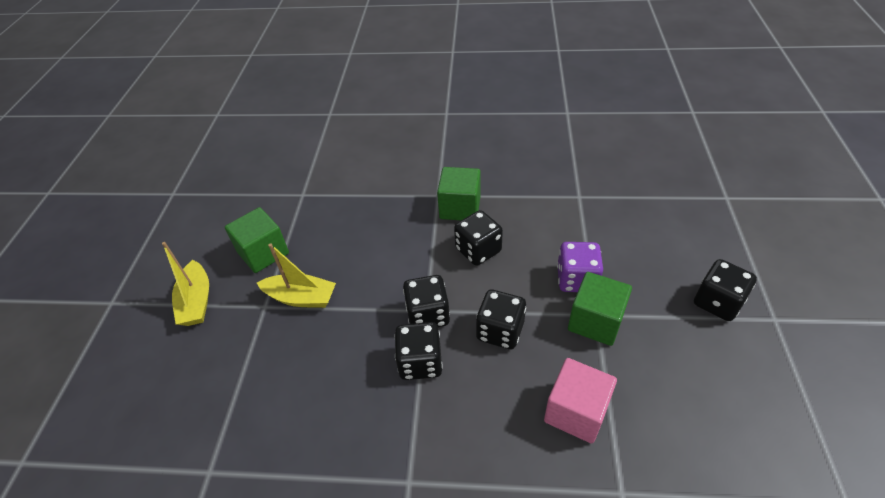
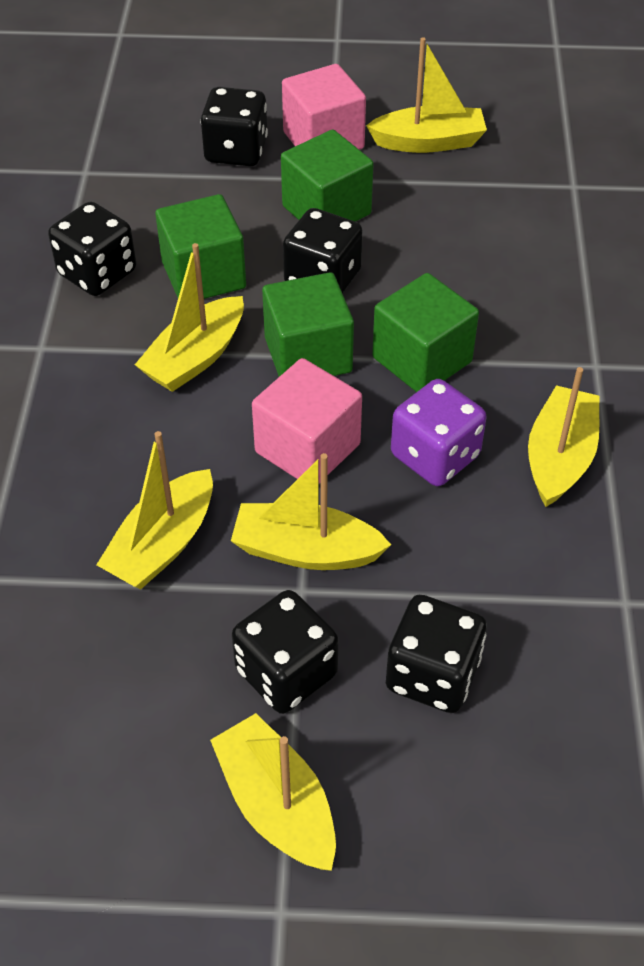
green cube: 3 -> 4
pink cube: 1 -> 2
yellow boat: 2 -> 6

